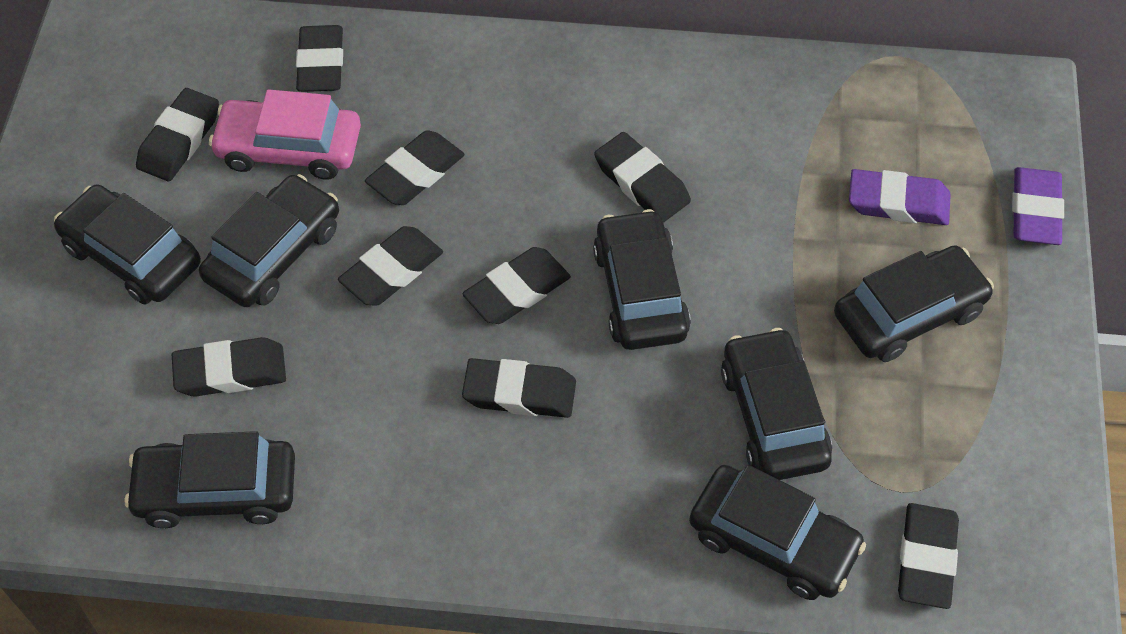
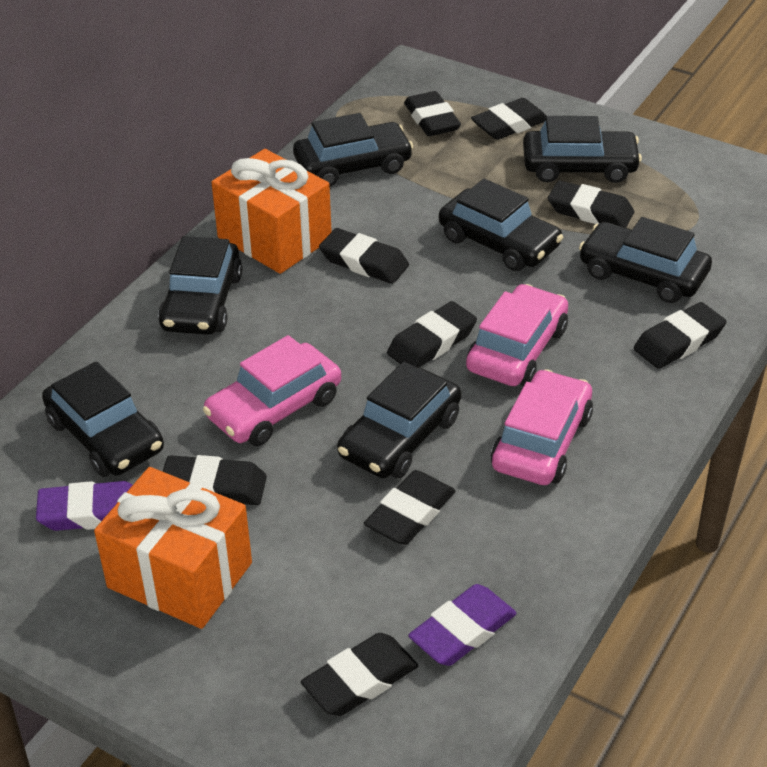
orange gift: 0 -> 2
pink car: 1 -> 3

